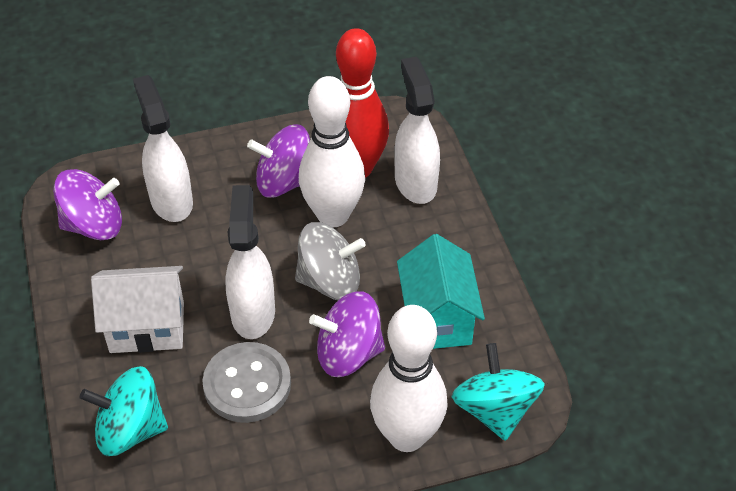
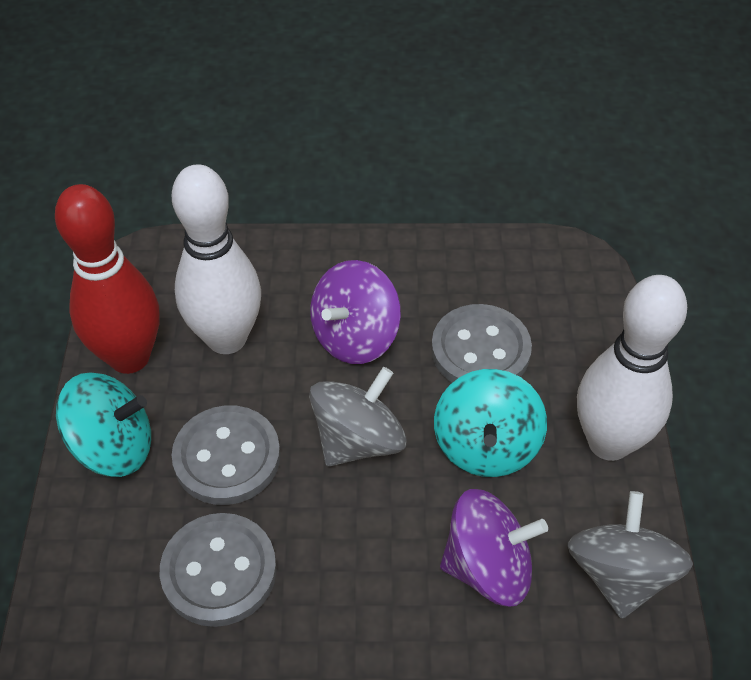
grey button: 1 -> 3
grey spinning top: 1 -> 2
purple spinning top: 3 -> 2
turquoise house: 1 -> 0
white house: 1 -> 0
white spray bottle: 3 -> 0

